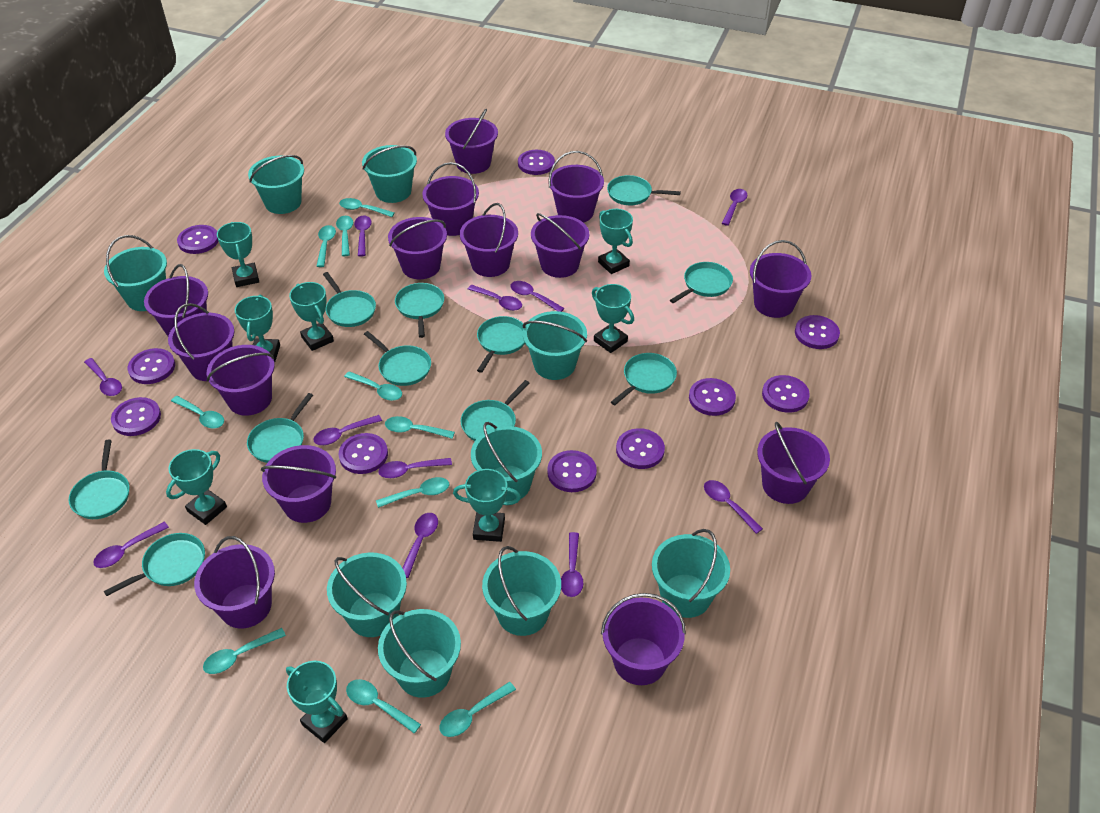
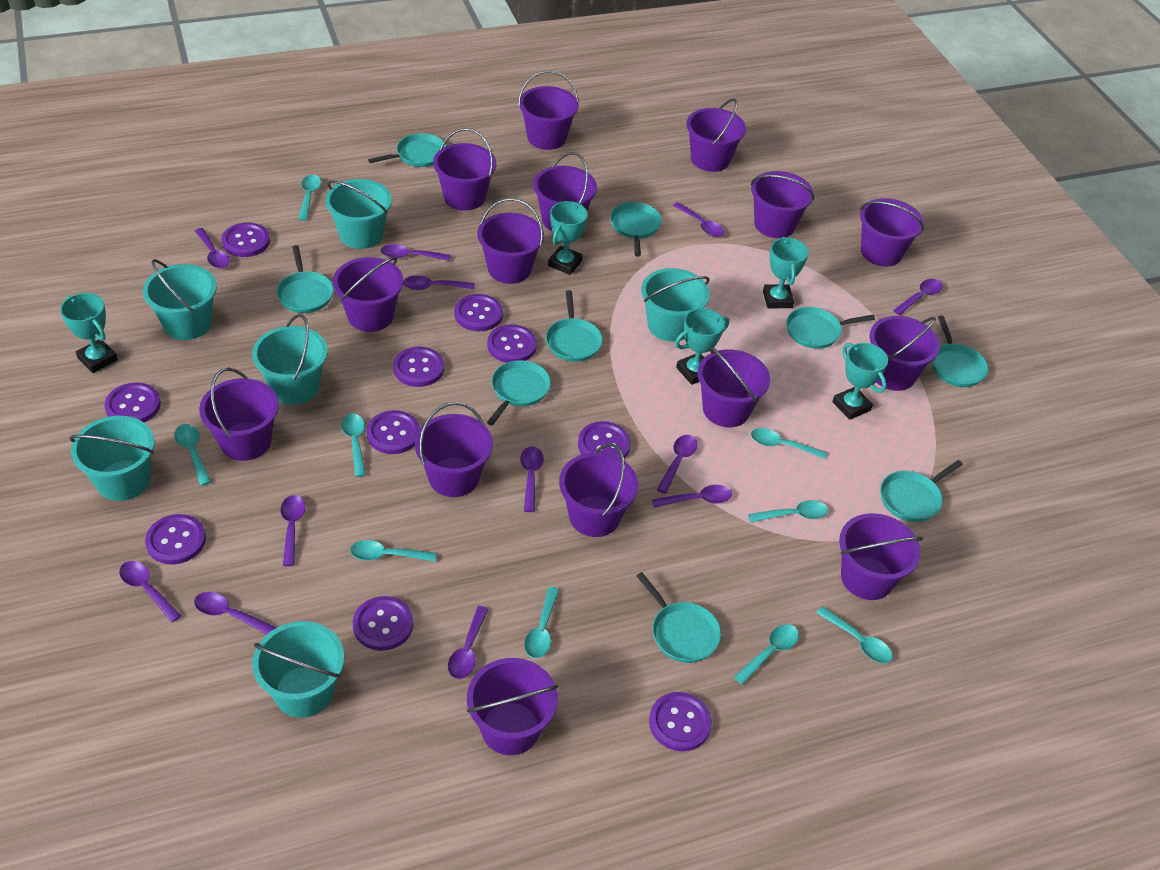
purple bucket: 14 -> 15
purple spoon: 11 -> 12
turquoise bucket: 9 -> 6
turquoise pan: 11 -> 9
turquoise spoon: 10 -> 9
turquoise trophy: 8 -> 5

